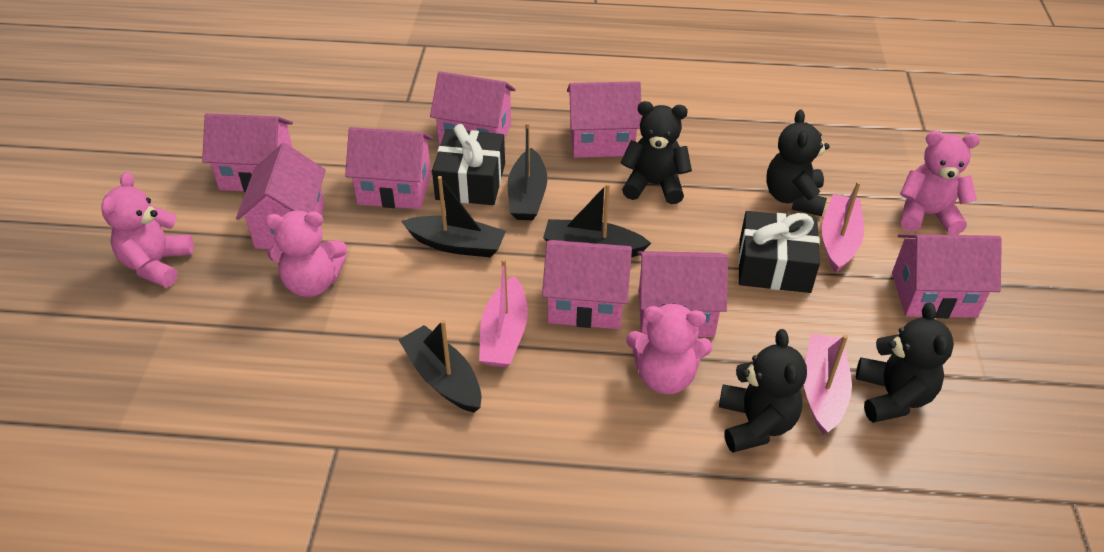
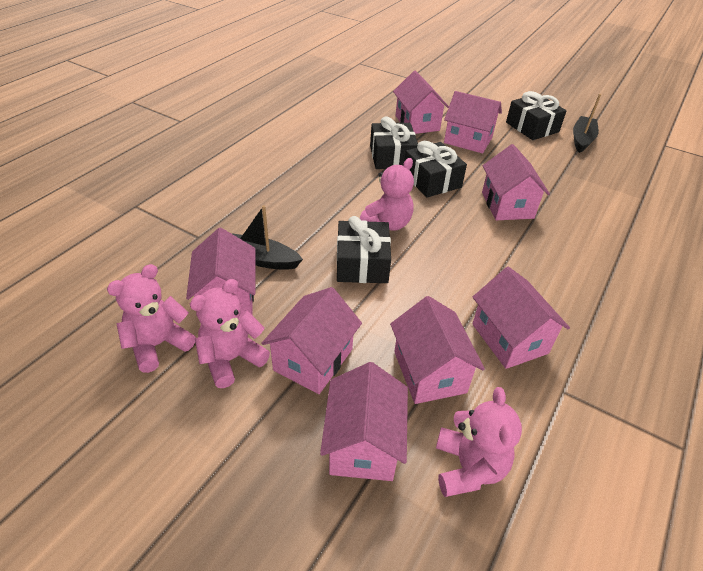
black boat: 4 -> 2
black gift: 2 -> 4
black teddy bear: 4 -> 0
pink boat: 3 -> 0

